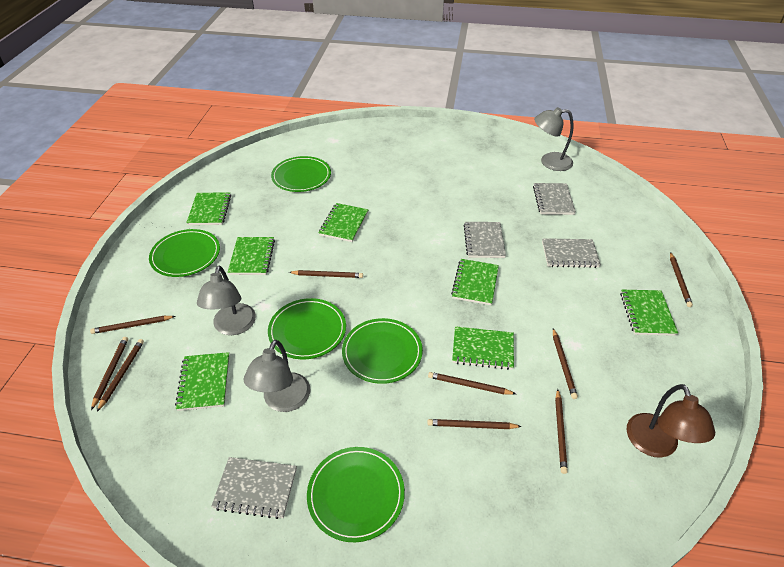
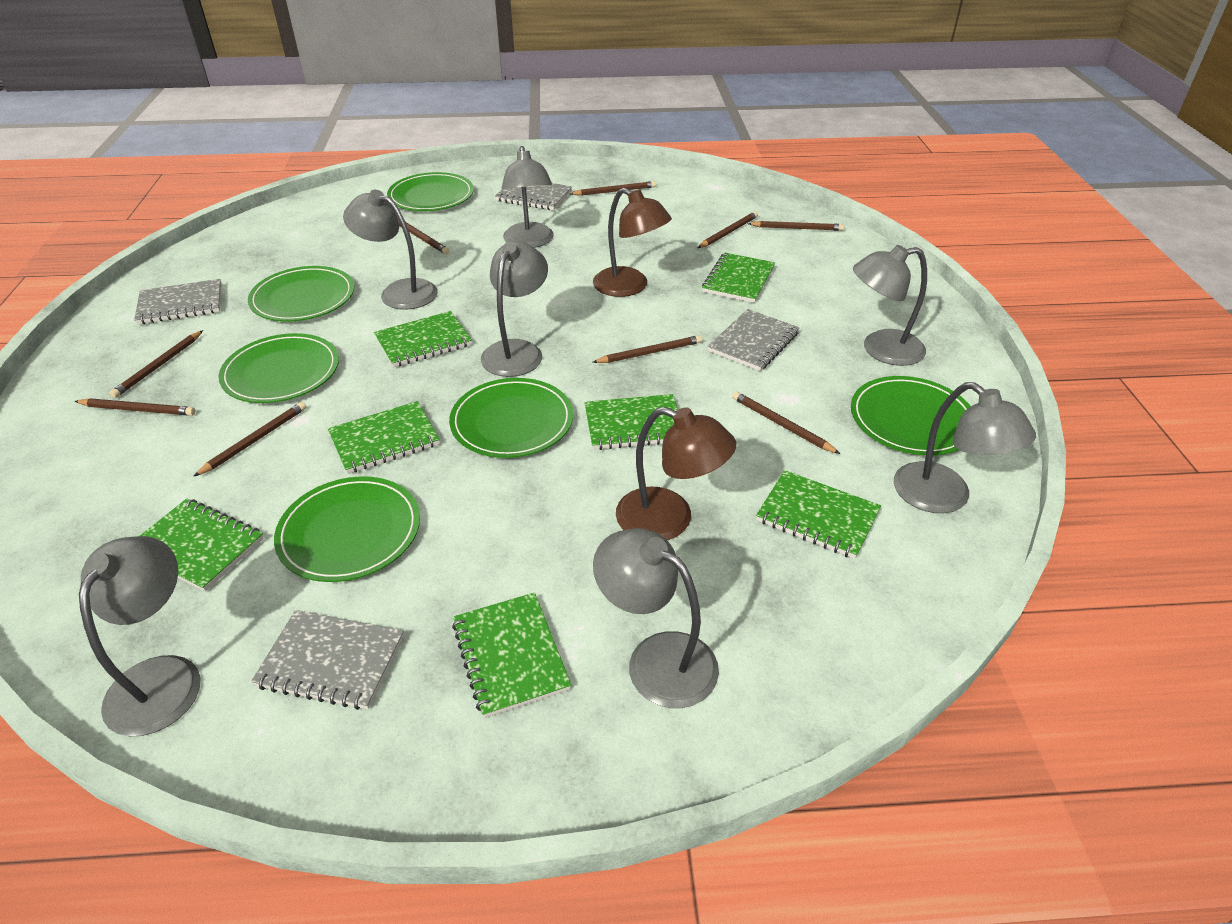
brown lamp: 1 -> 2
green plate: 5 -> 6
grey lamp: 3 -> 7

